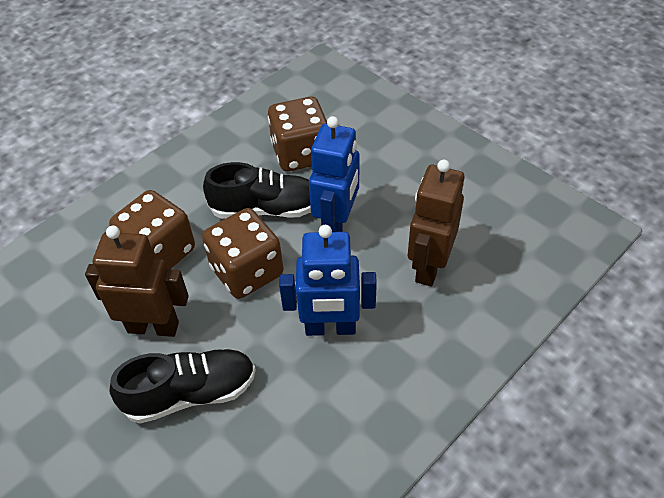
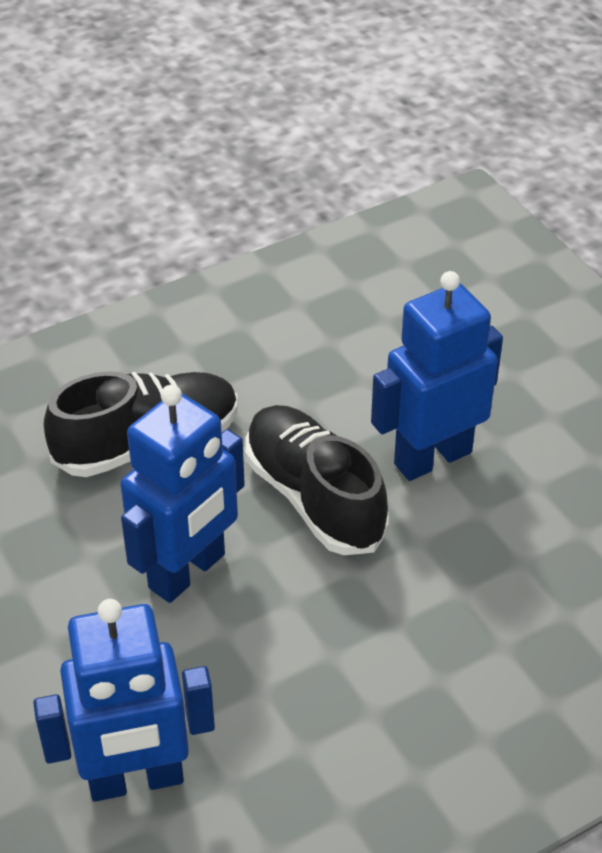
blue robot: 2 -> 3
brown dice: 3 -> 0
brown robot: 2 -> 0

